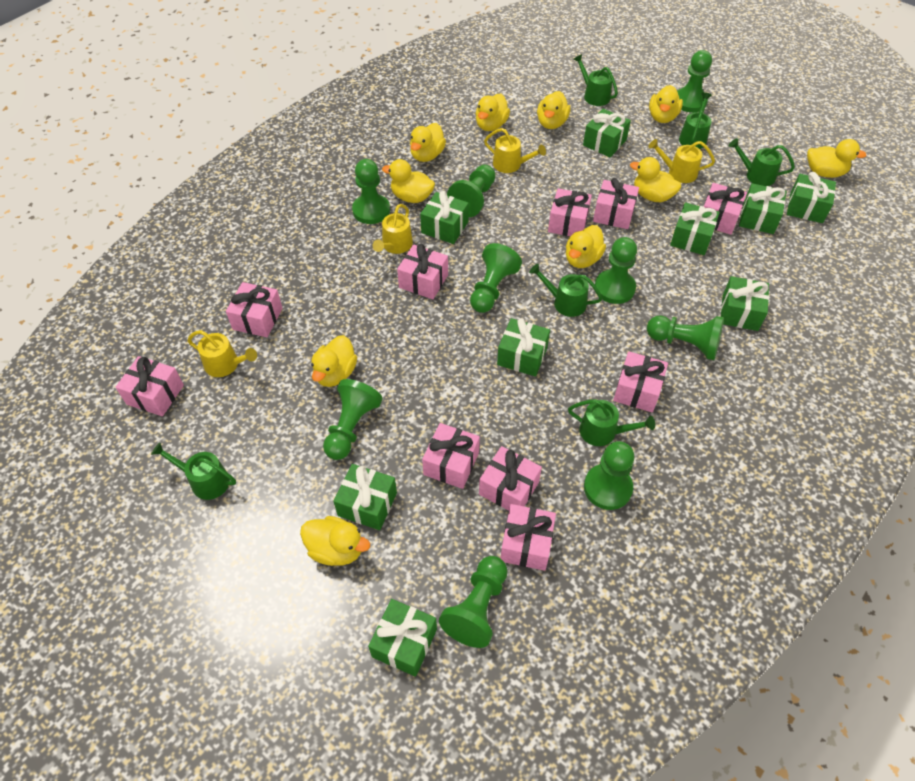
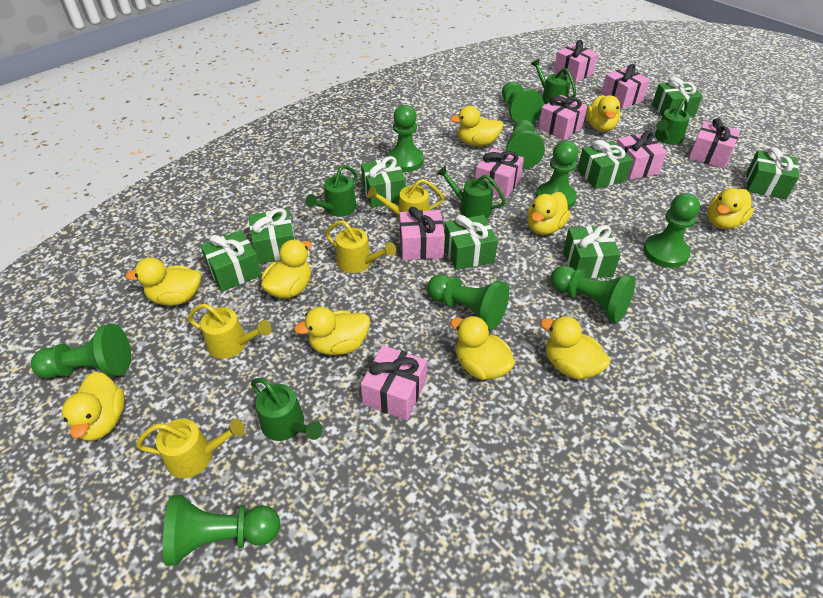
green gift: 9 -> 8
green watering can: 6 -> 5
pink gift: 10 -> 8

